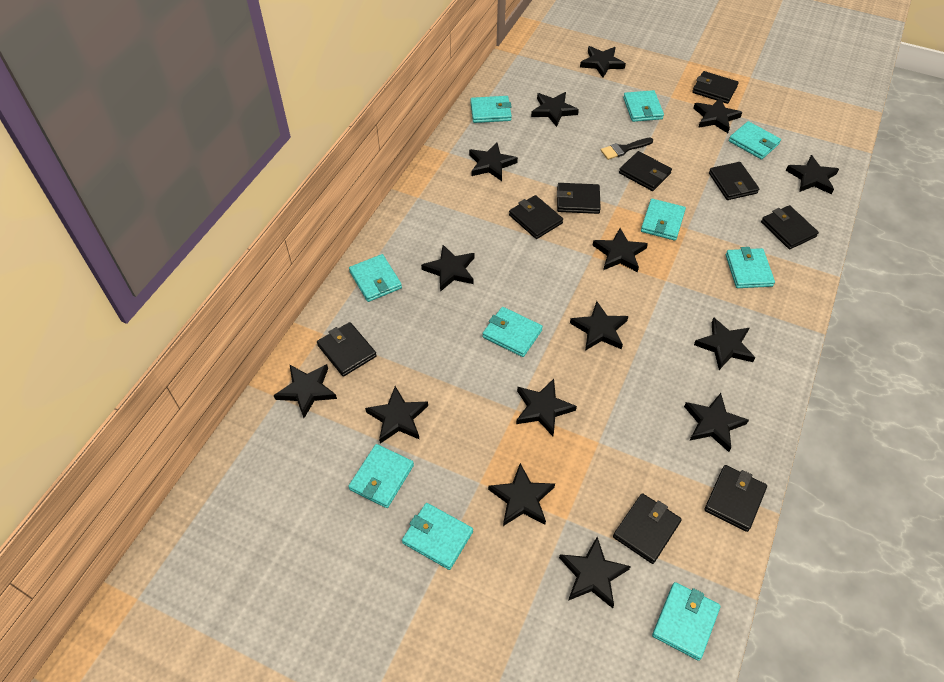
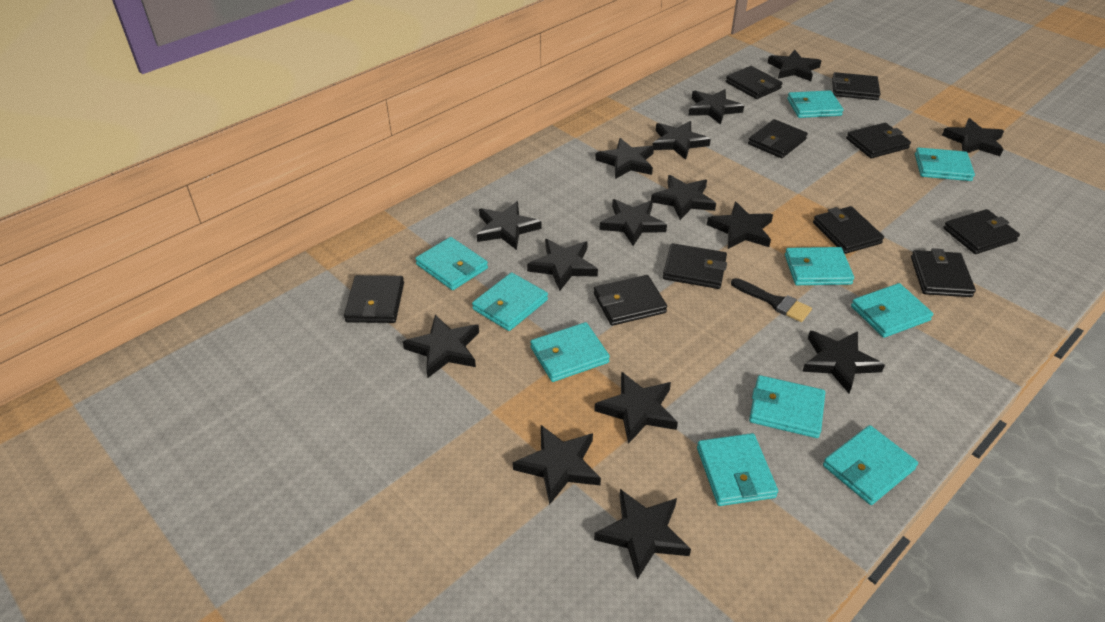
black wallet: 9 -> 10

